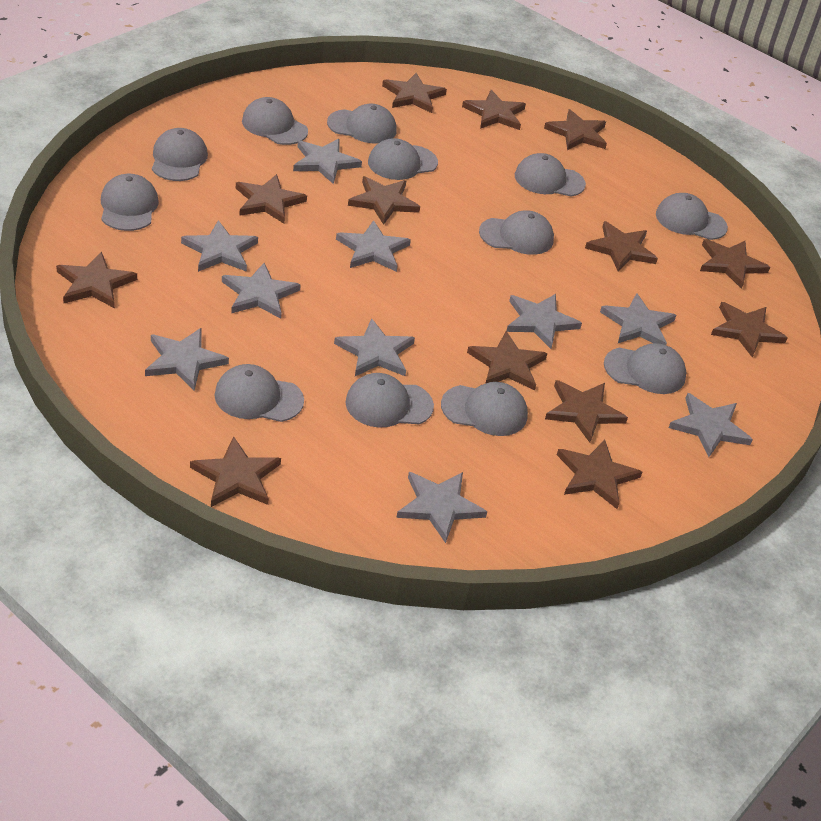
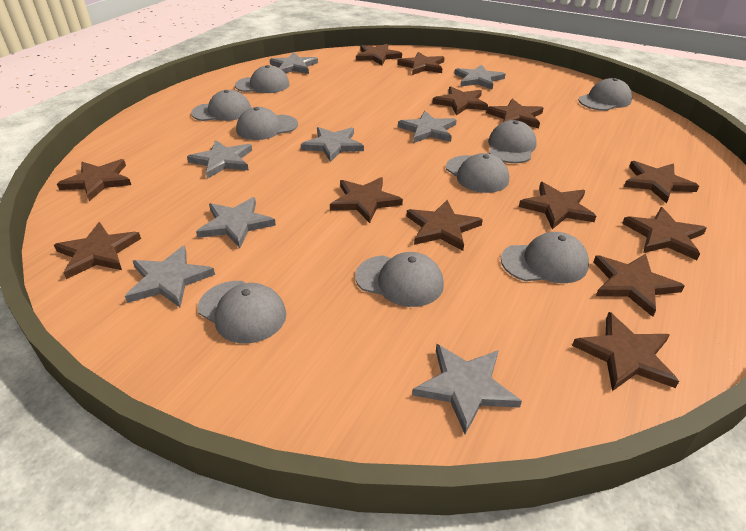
grey cap: 12 -> 9
grey star: 10 -> 8

